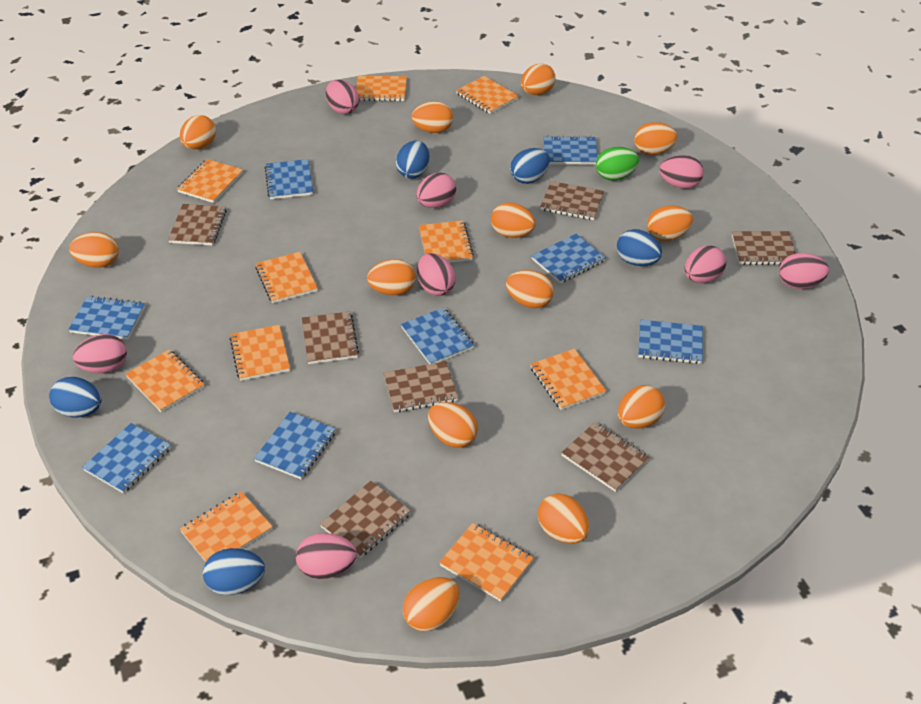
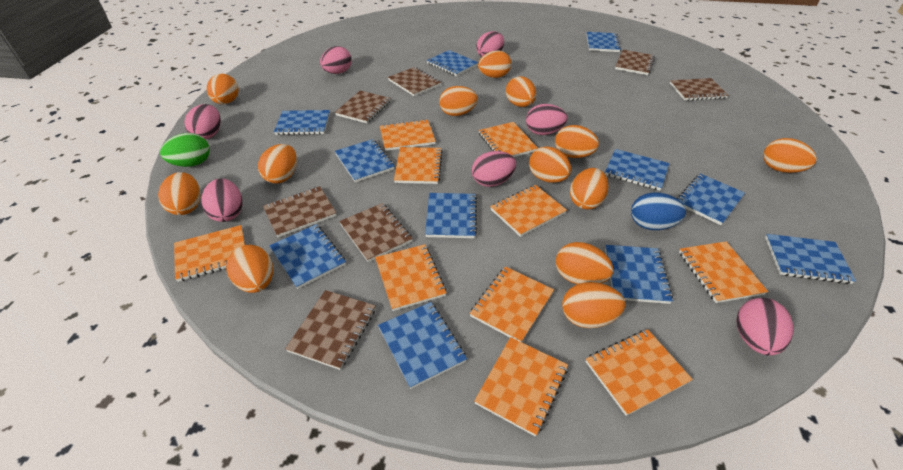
blue egg: 5 -> 1
blue notebook: 8 -> 11
pink egg: 8 -> 7

